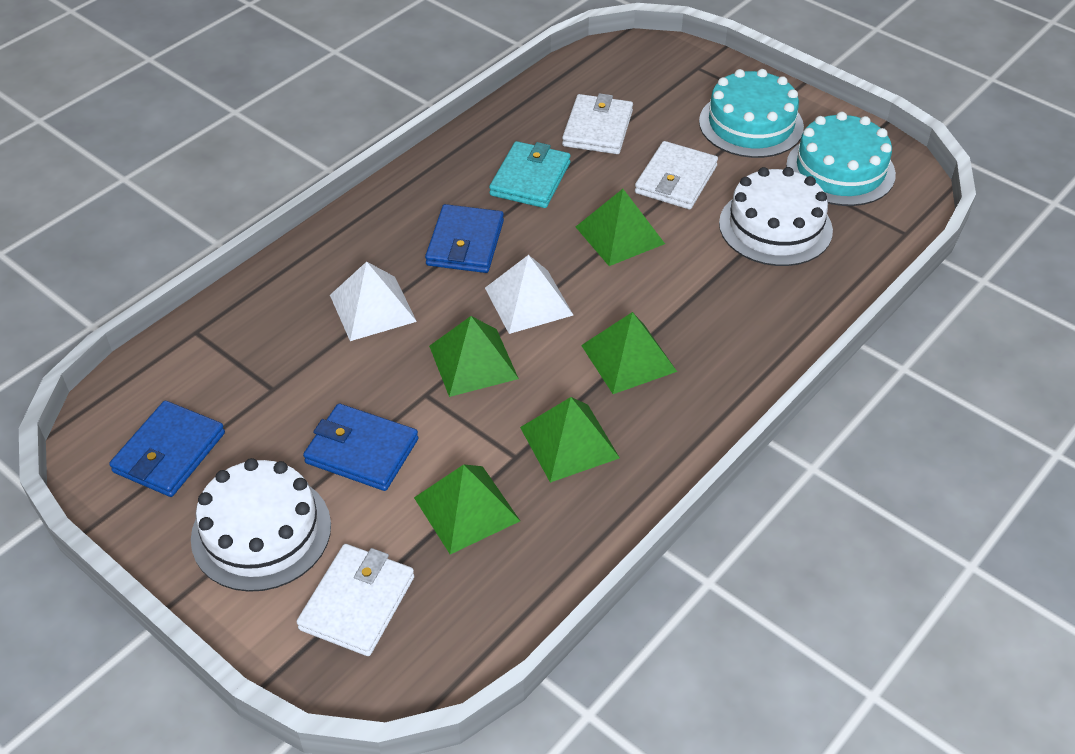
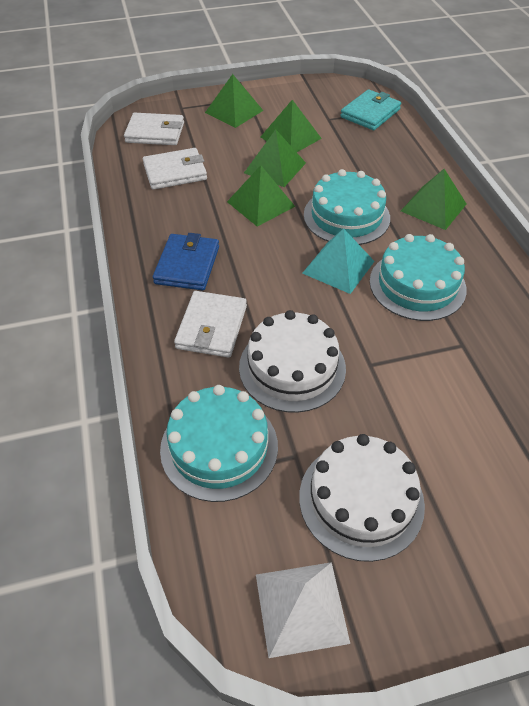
blue wallet: 3 -> 1
turquoise cake: 2 -> 3
turquoise pyramid: 0 -> 1
white pyramid: 2 -> 1

